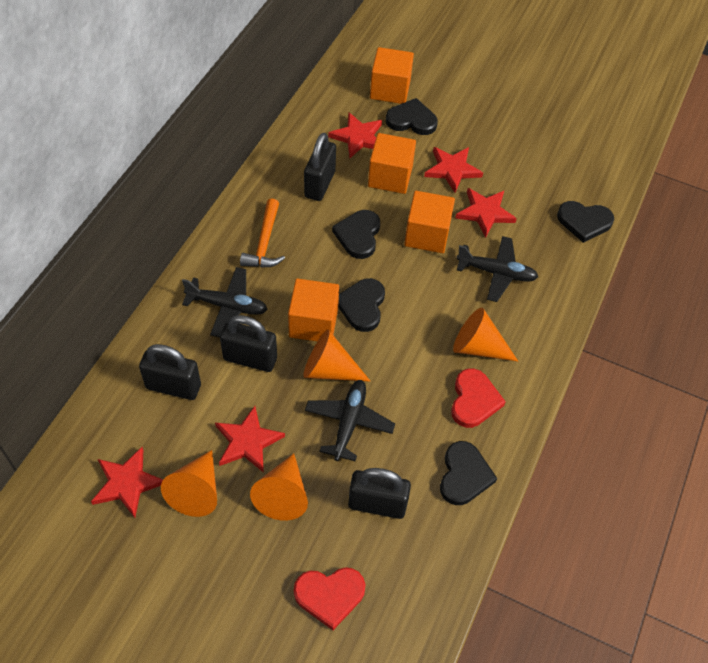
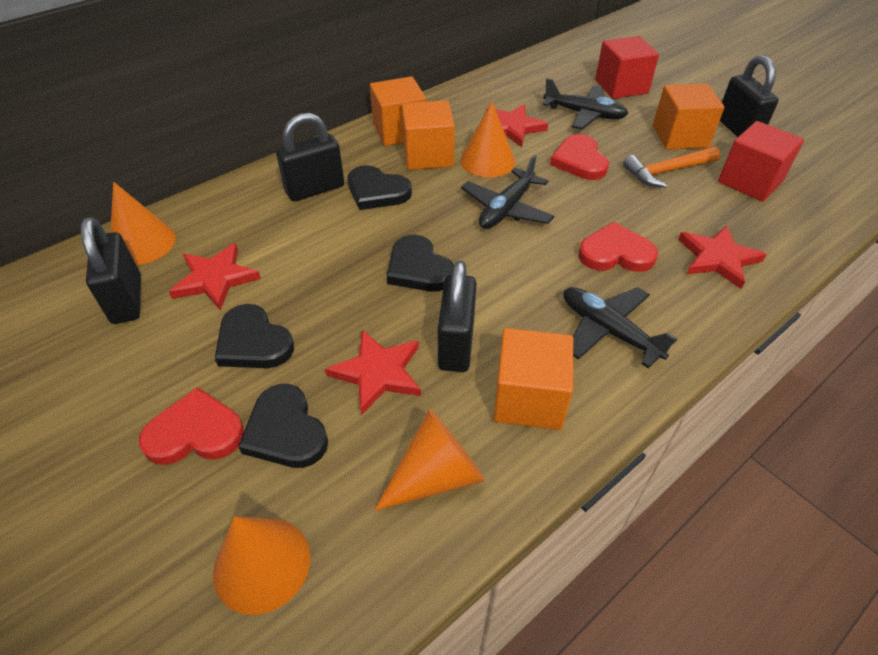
black heart: 5 -> 4
red cube: 0 -> 2
red heart: 2 -> 3
red star: 5 -> 4

